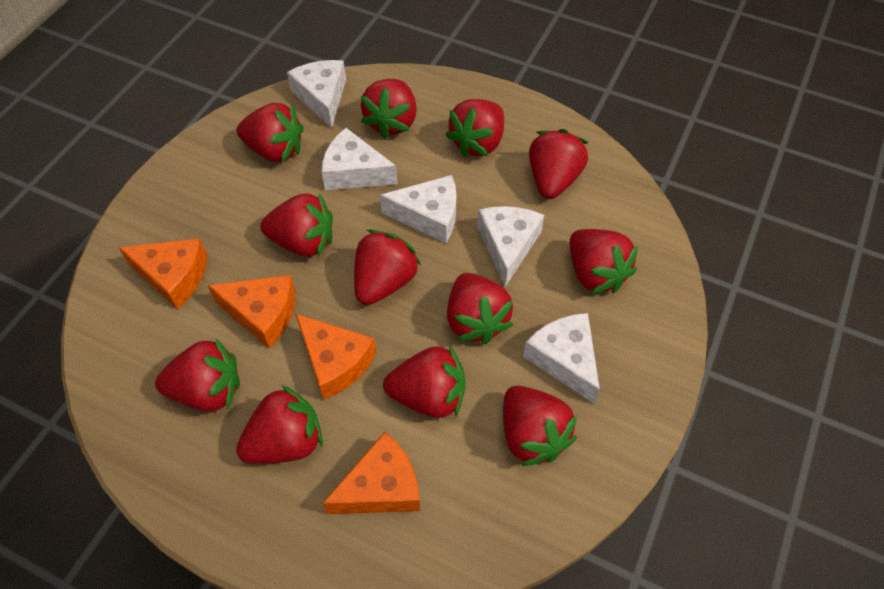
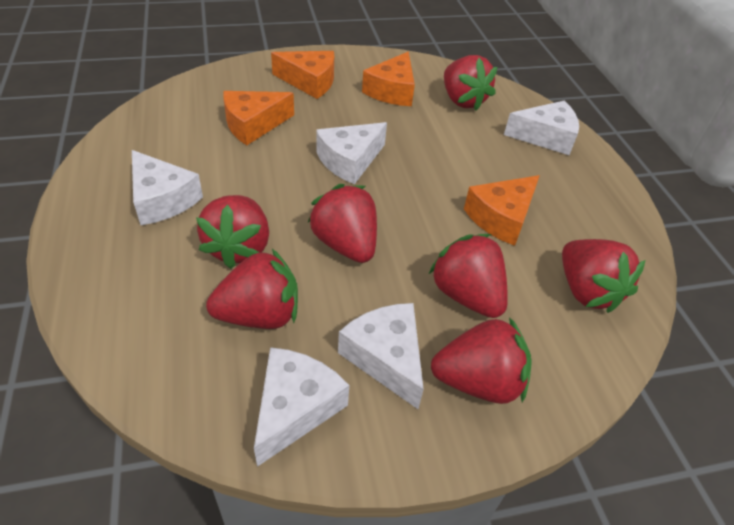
red strawberry: 12 -> 7

